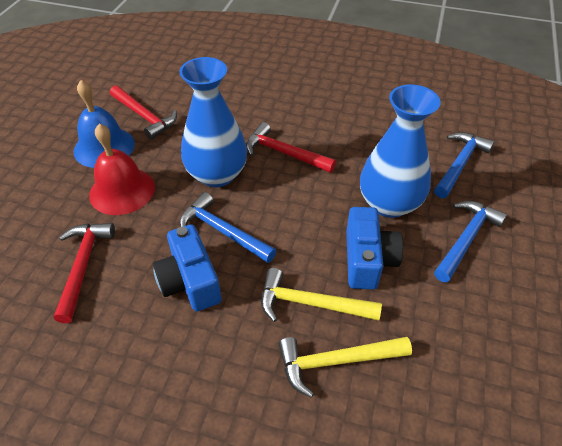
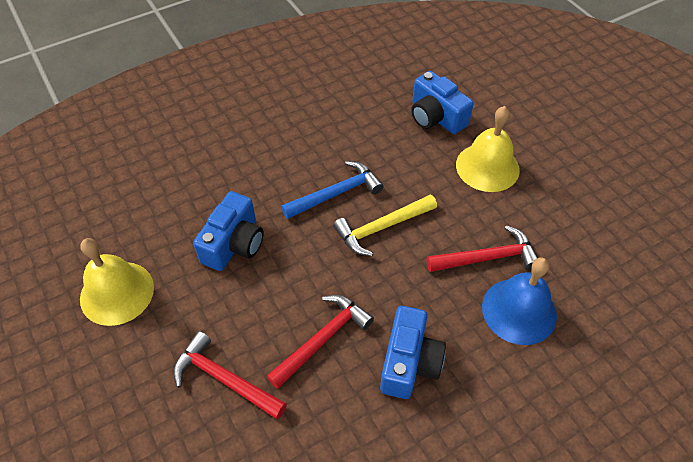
blue camera: 2 -> 3
blue hammer: 3 -> 1
blue vase: 2 -> 0
red bell: 1 -> 0
yellow bell: 0 -> 2
yellow hammer: 2 -> 1

